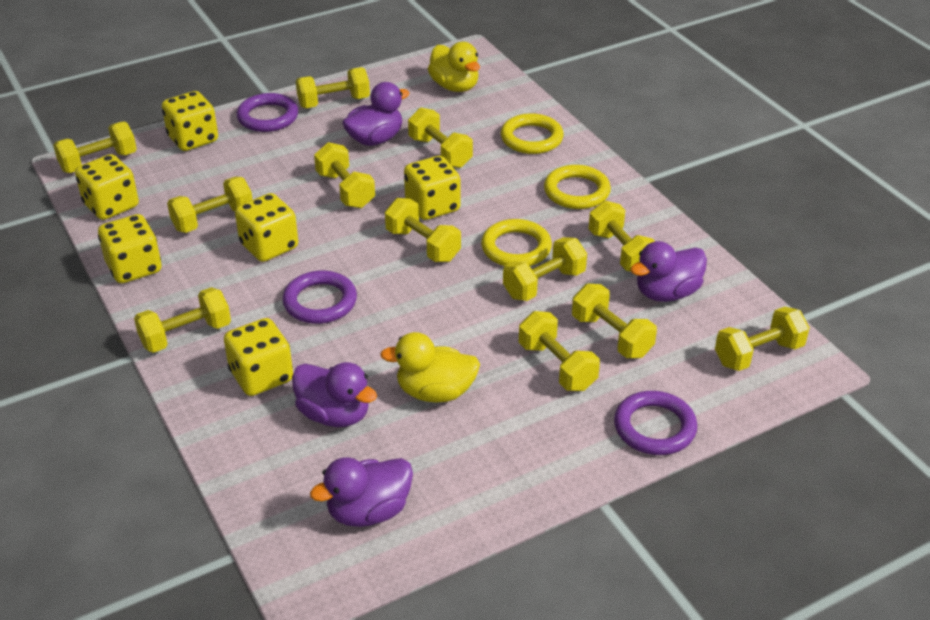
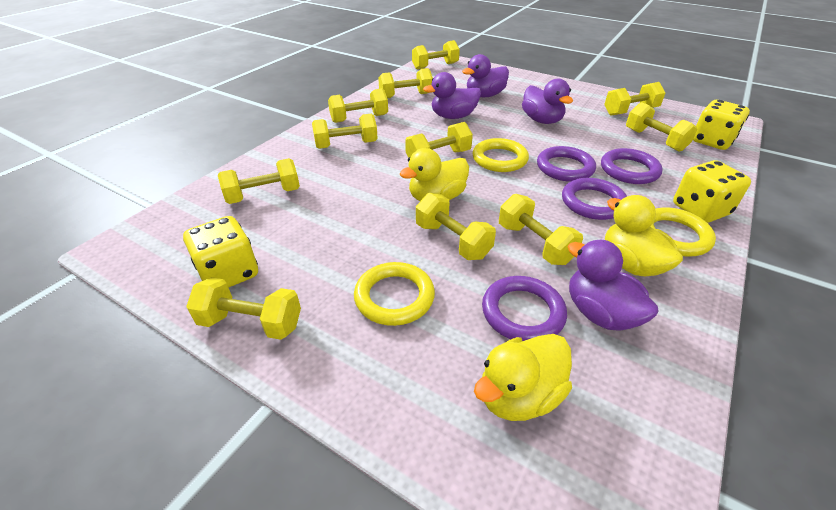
purple ring: 3 -> 4
yellow dice: 6 -> 3
yellow duck: 2 -> 3
yellow dumbbell: 12 -> 11

